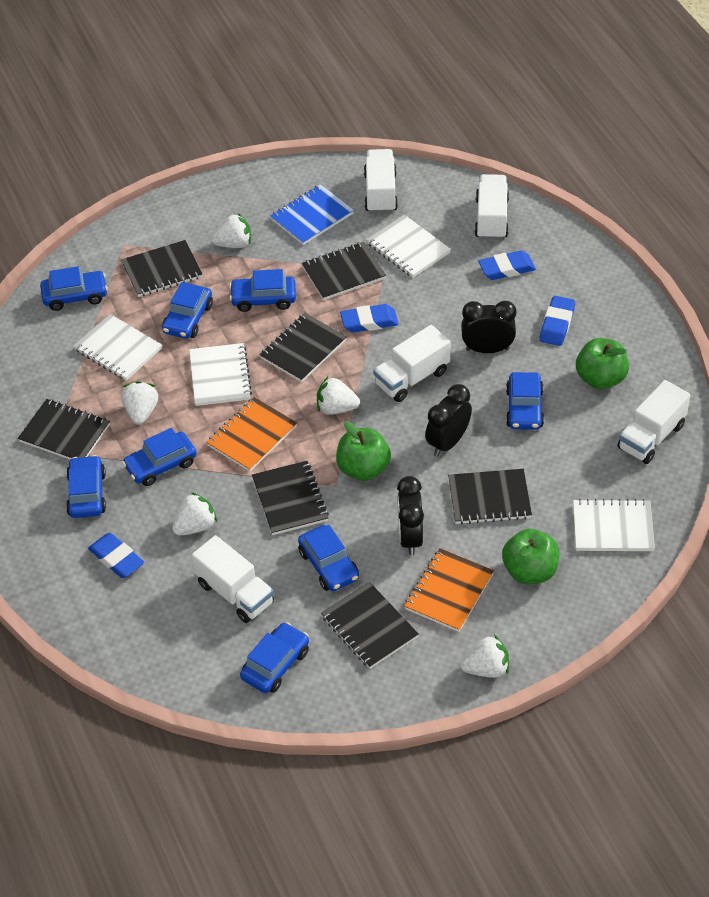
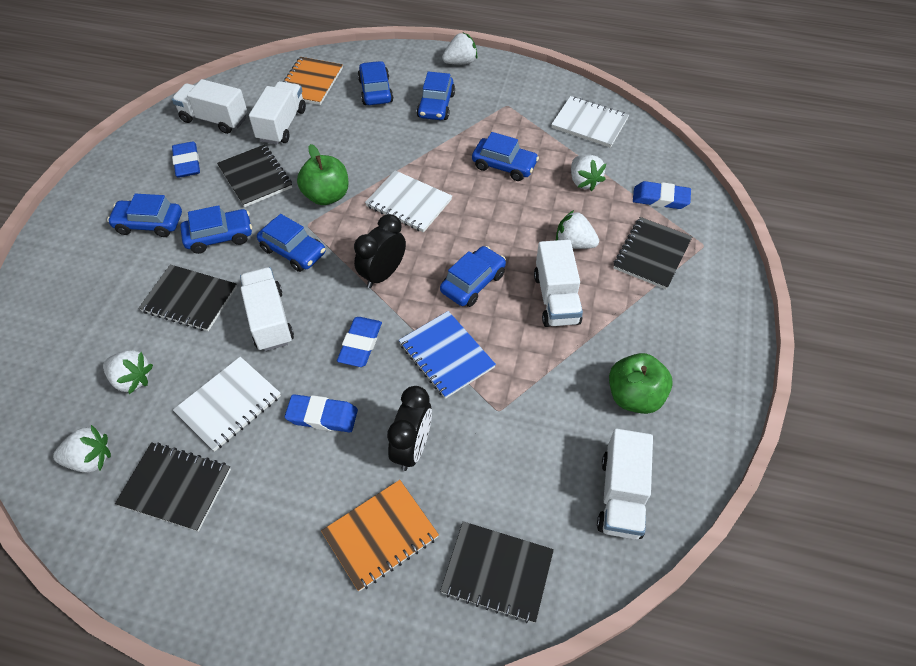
black clock: 3 -> 2
black notebook: 7 -> 5
blue car: 8 -> 7
green apple: 3 -> 2
white notebook: 4 -> 3

